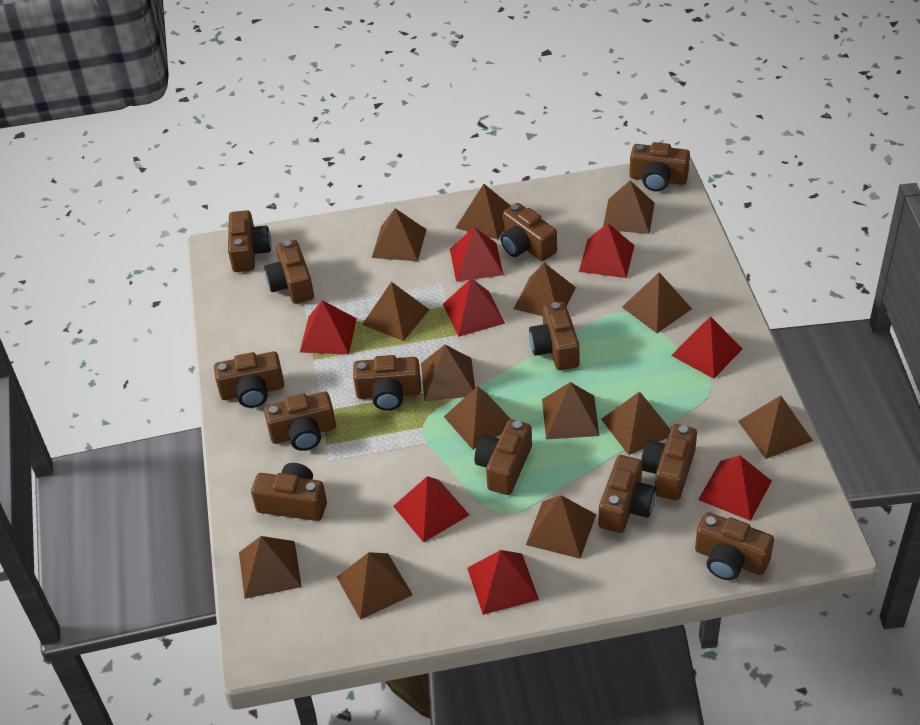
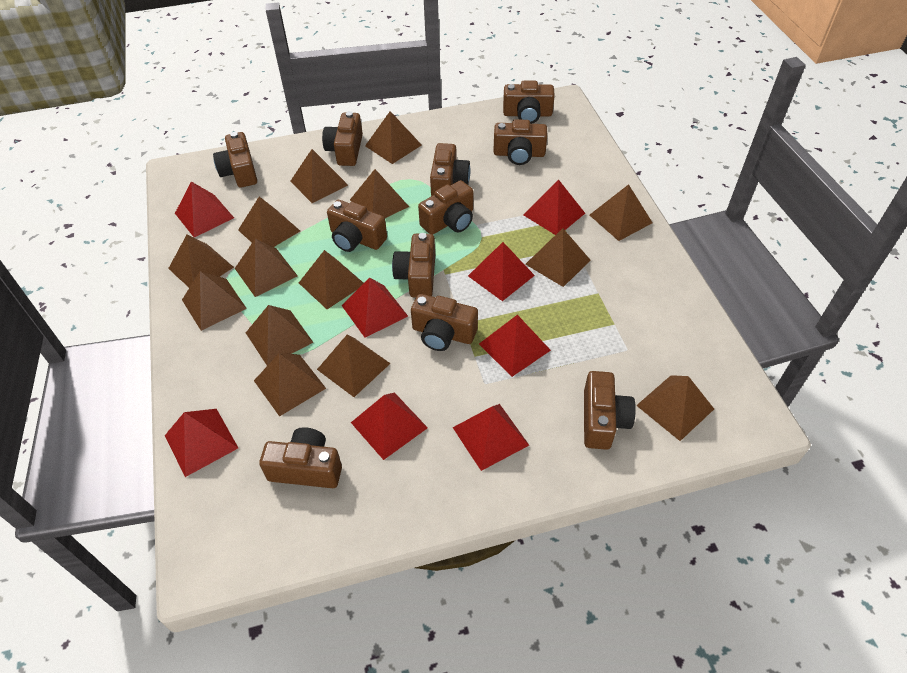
brown camera: 13 -> 11

